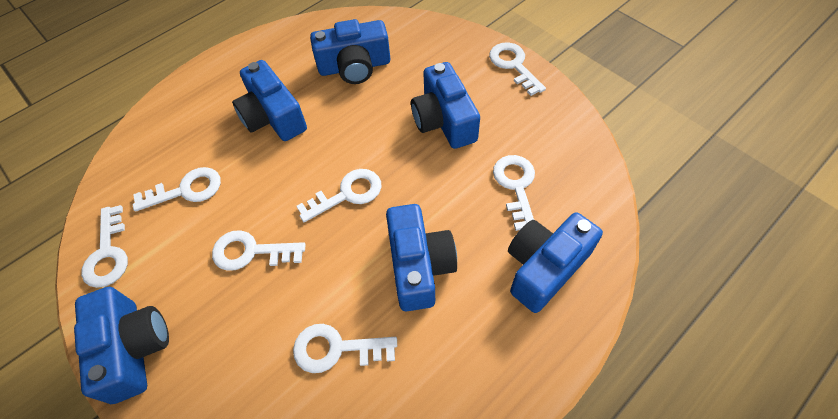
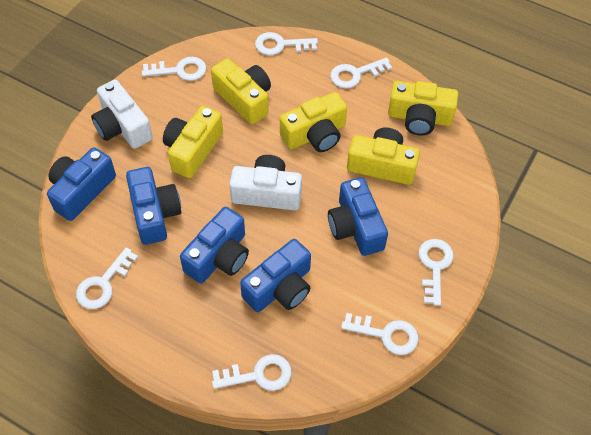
blue camera: 6 -> 5
white camera: 0 -> 2
yellow camera: 0 -> 5

